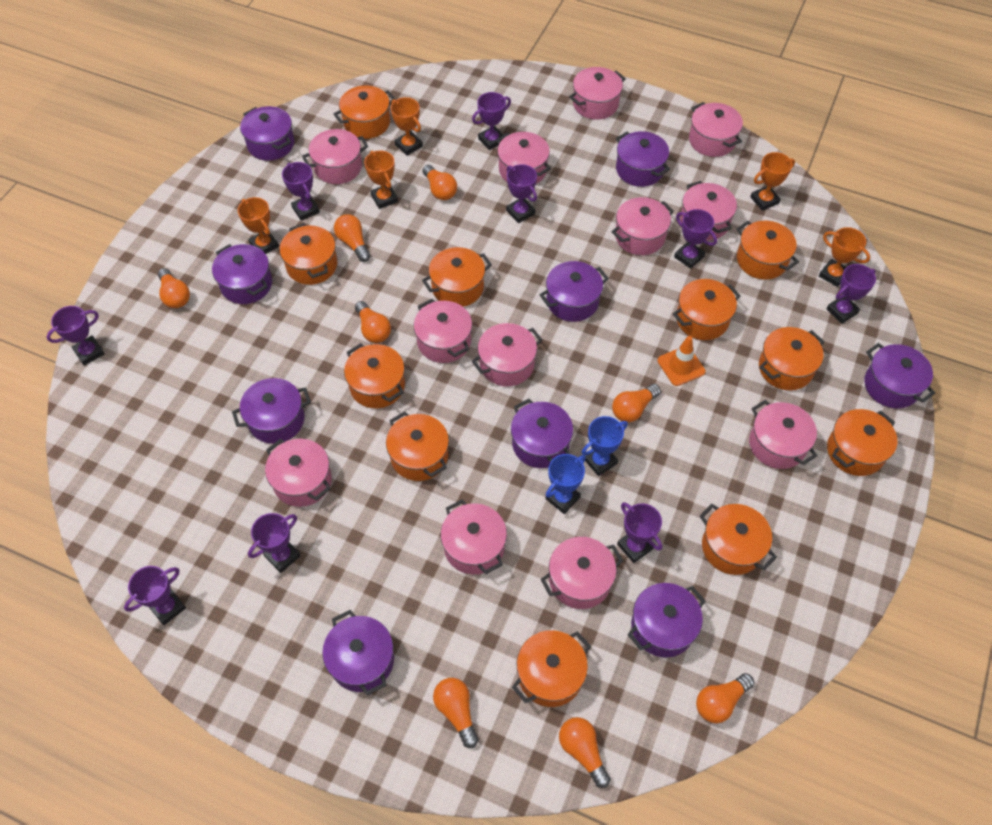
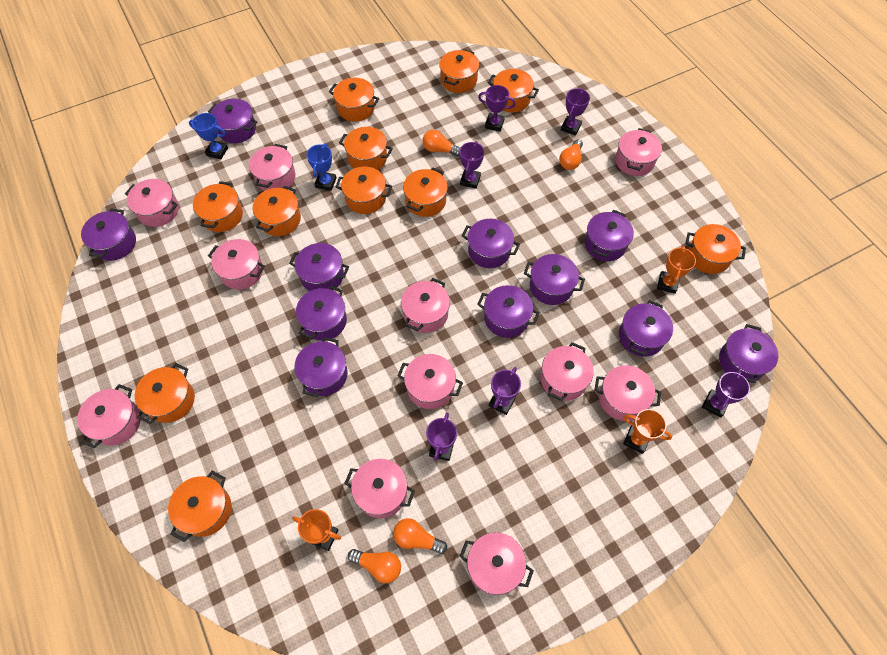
orange light bulb: 8 -> 4
orange traffic cone: 1 -> 0
orange trophy: 5 -> 3
pink pot: 12 -> 11
purple pot: 9 -> 11
purple trophy: 9 -> 6

